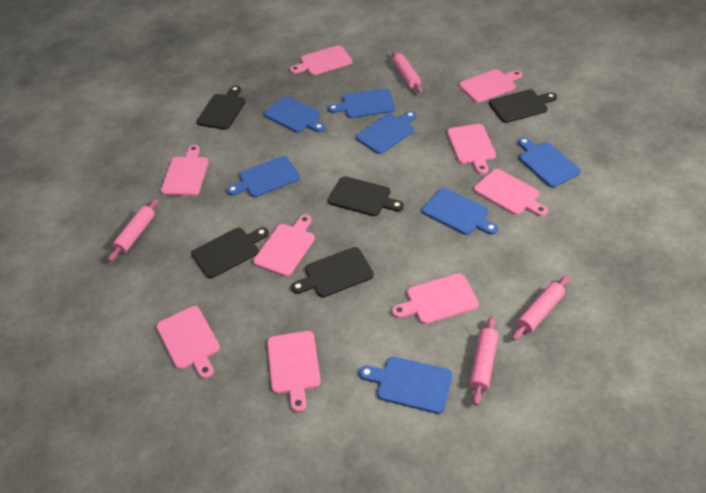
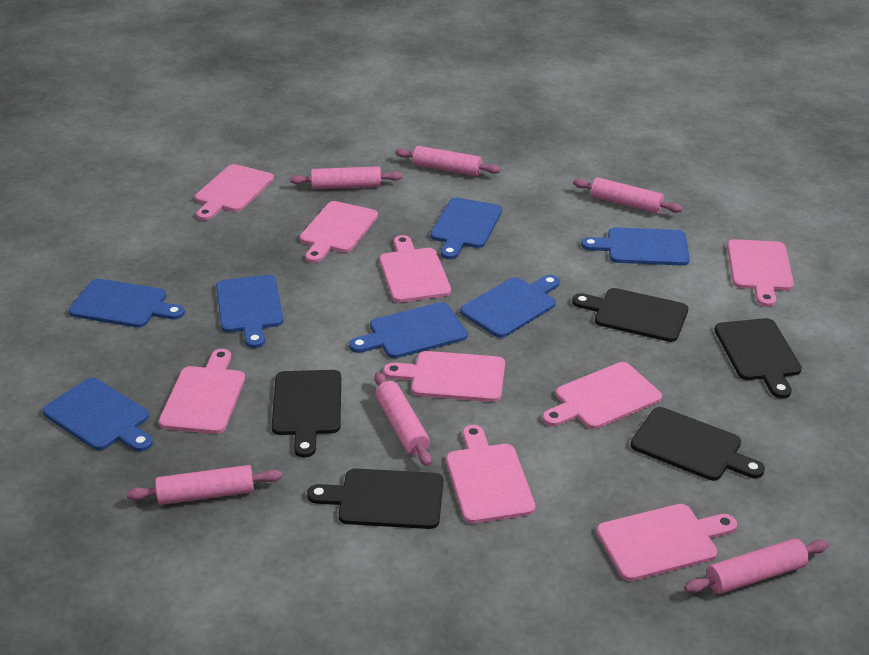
pink rolling pin: 4 -> 6

